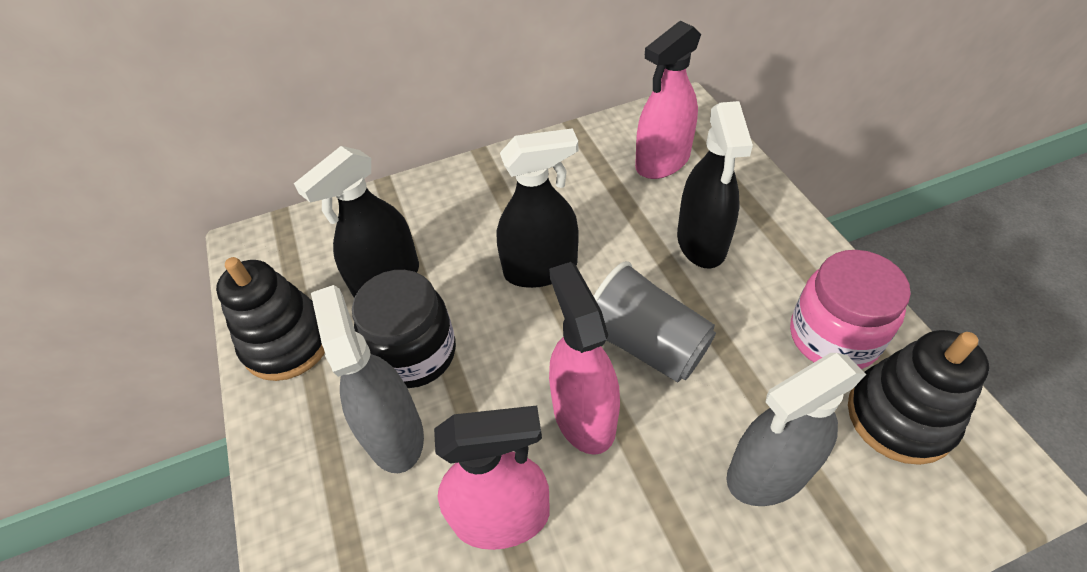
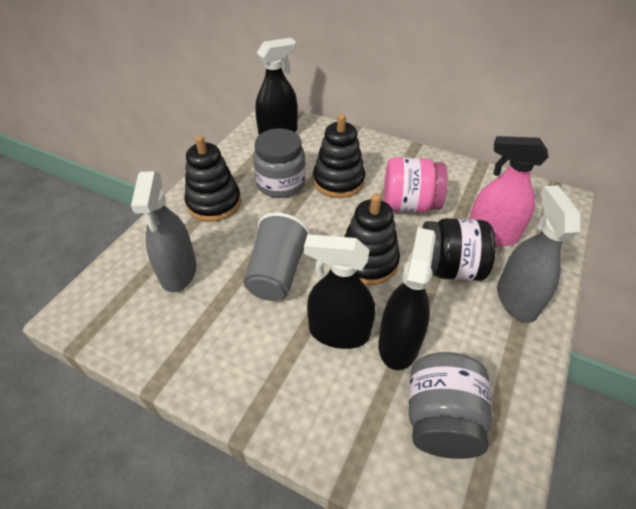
black stacking toy: 2 -> 3
grey jar: 0 -> 2
pink spray bottle: 3 -> 1

